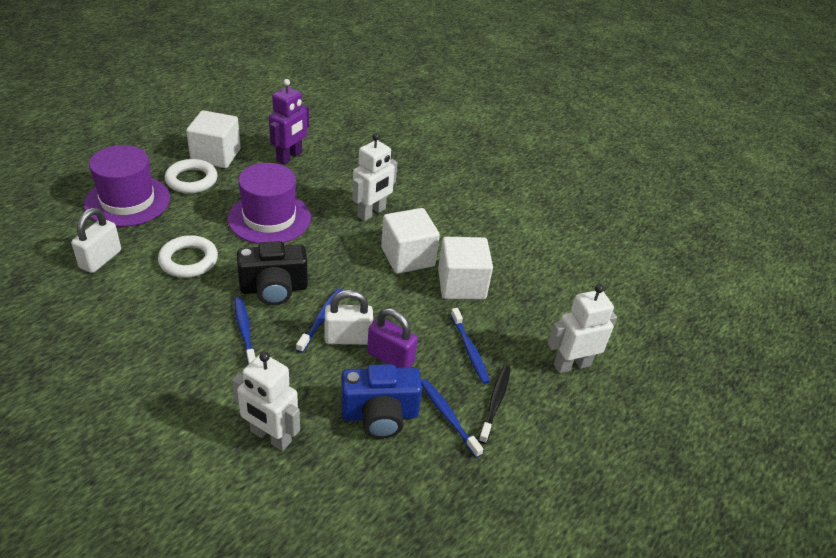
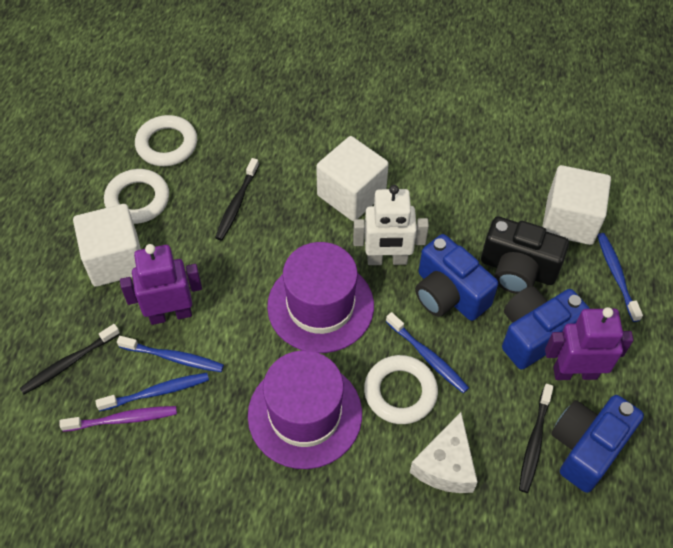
black toothbrush: 1 -> 3
blue camera: 1 -> 3
purple padlock: 1 -> 0
purple robot: 1 -> 2
purple toothbrush: 0 -> 1
white cheese: 0 -> 1
white padlock: 2 -> 0
white ring: 2 -> 3
white robot: 3 -> 1

